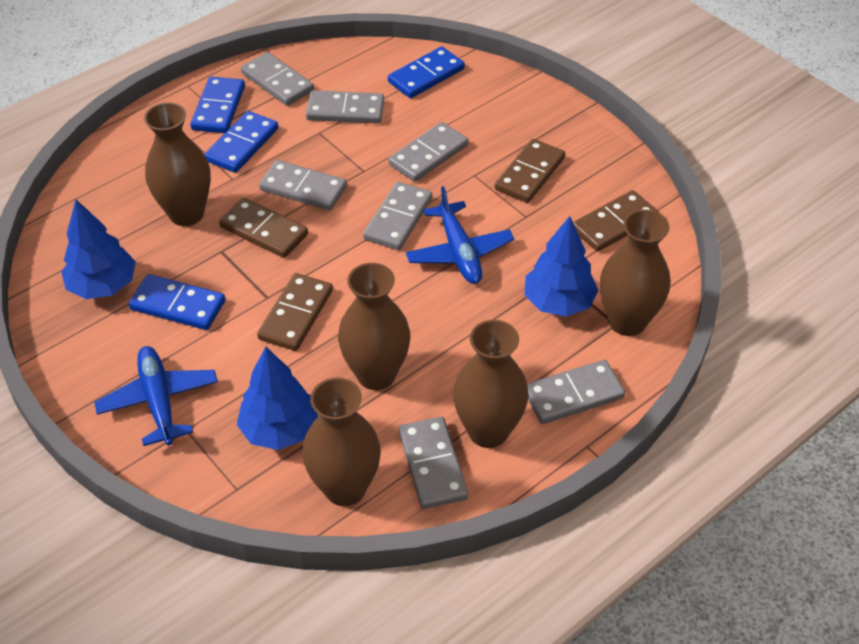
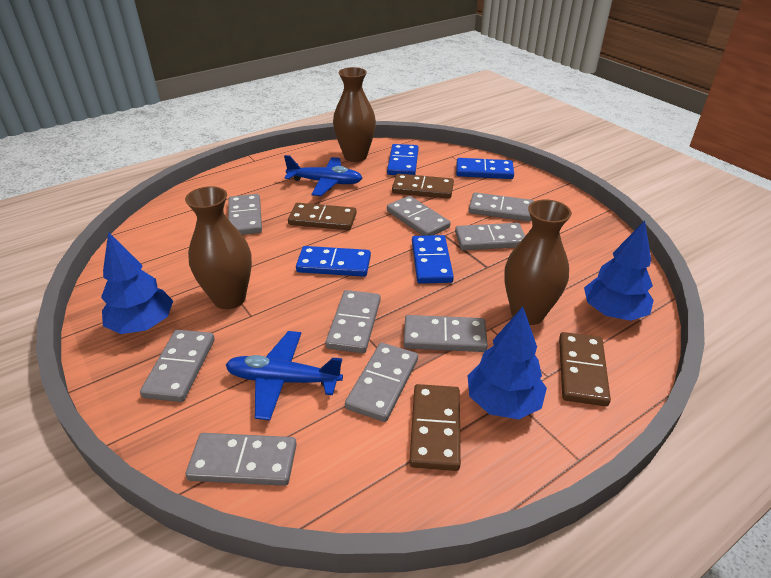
brown vase: 5 -> 3
grey domino: 7 -> 9

